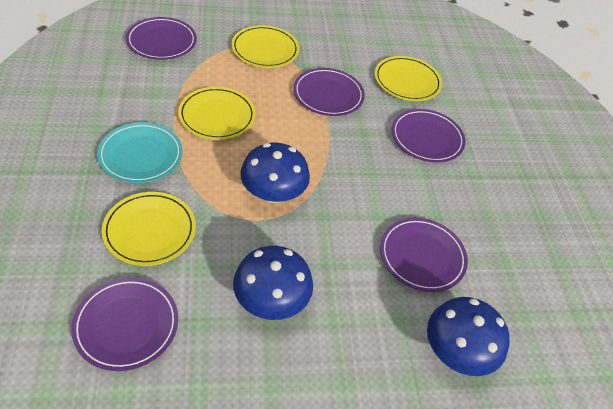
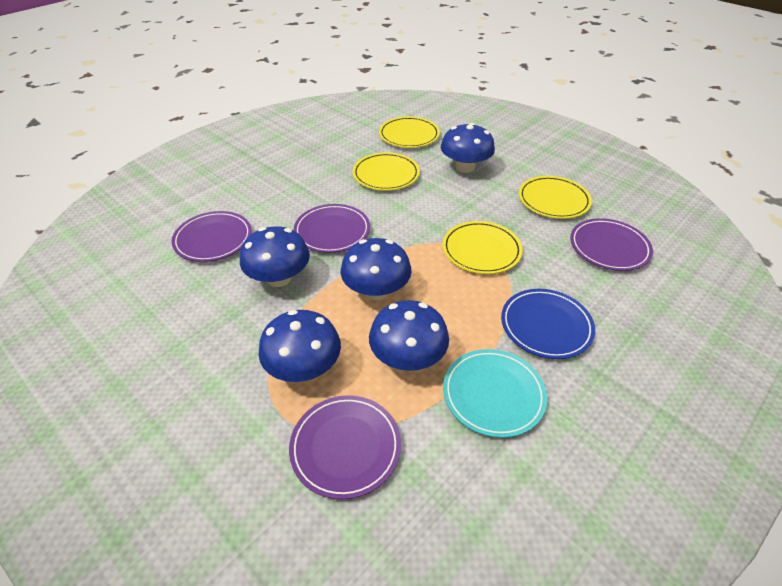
blue mushroom: 3 -> 5
blue plate: 0 -> 1
purple plate: 5 -> 4

